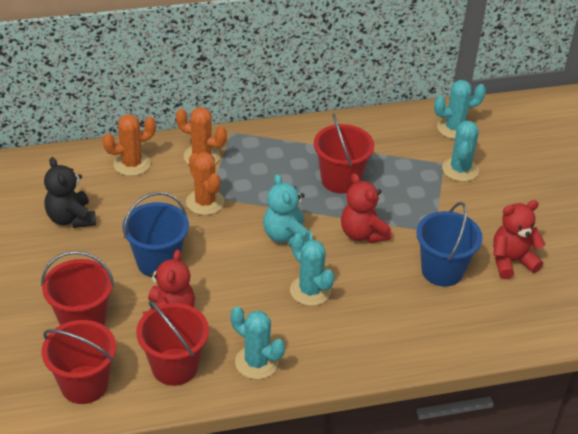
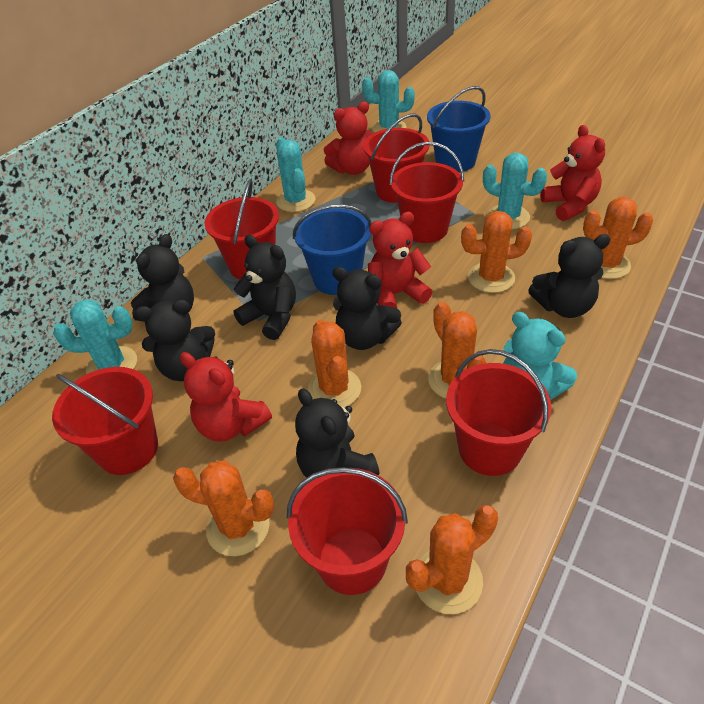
black teddy bear: 1 -> 6
orange cactus: 3 -> 6
red bucket: 4 -> 6
red teddy bear: 3 -> 4

